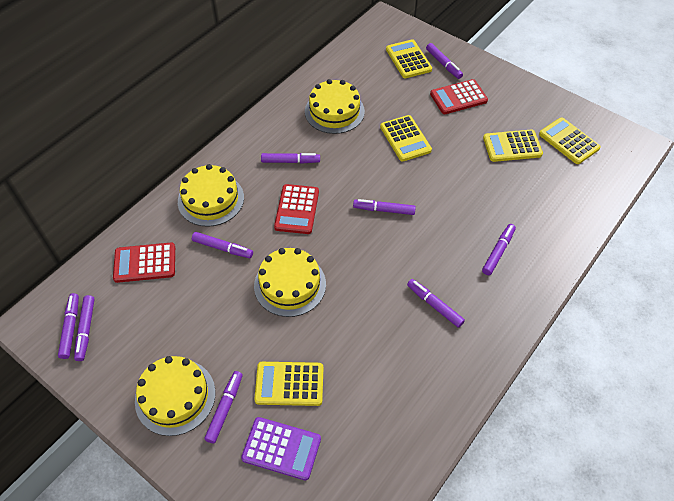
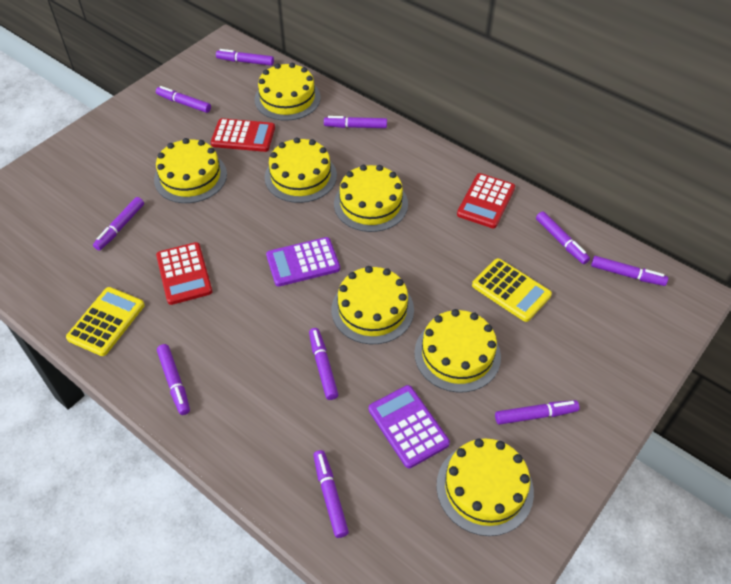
purple calculator: 1 -> 2
purple marker: 9 -> 10
yellow cake: 4 -> 7
yellow calculator: 5 -> 2

